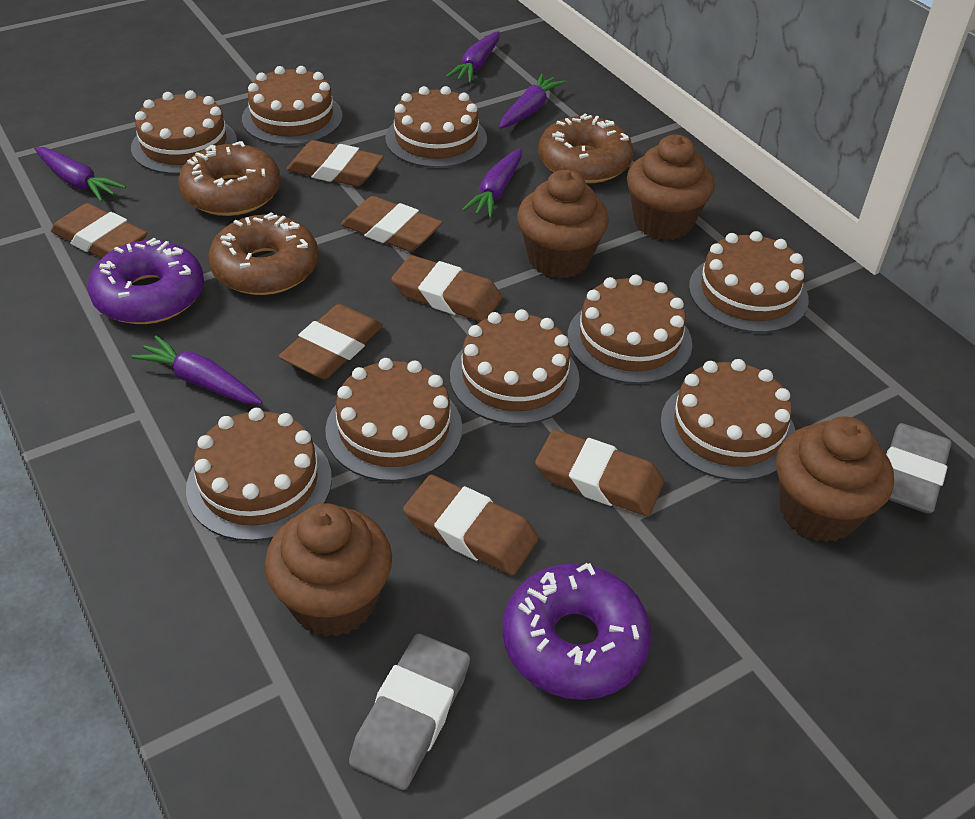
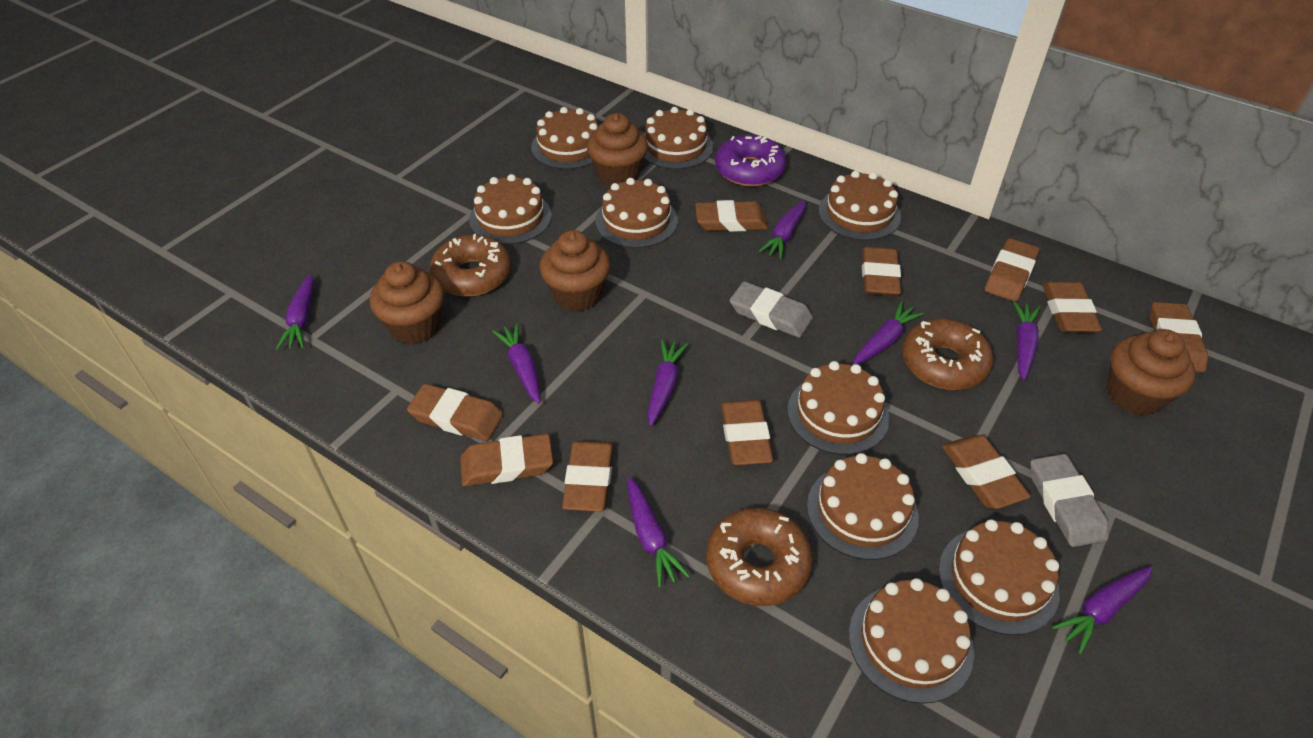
brown eraser: 7 -> 10
purple carrot: 5 -> 8
purple donut: 2 -> 1

